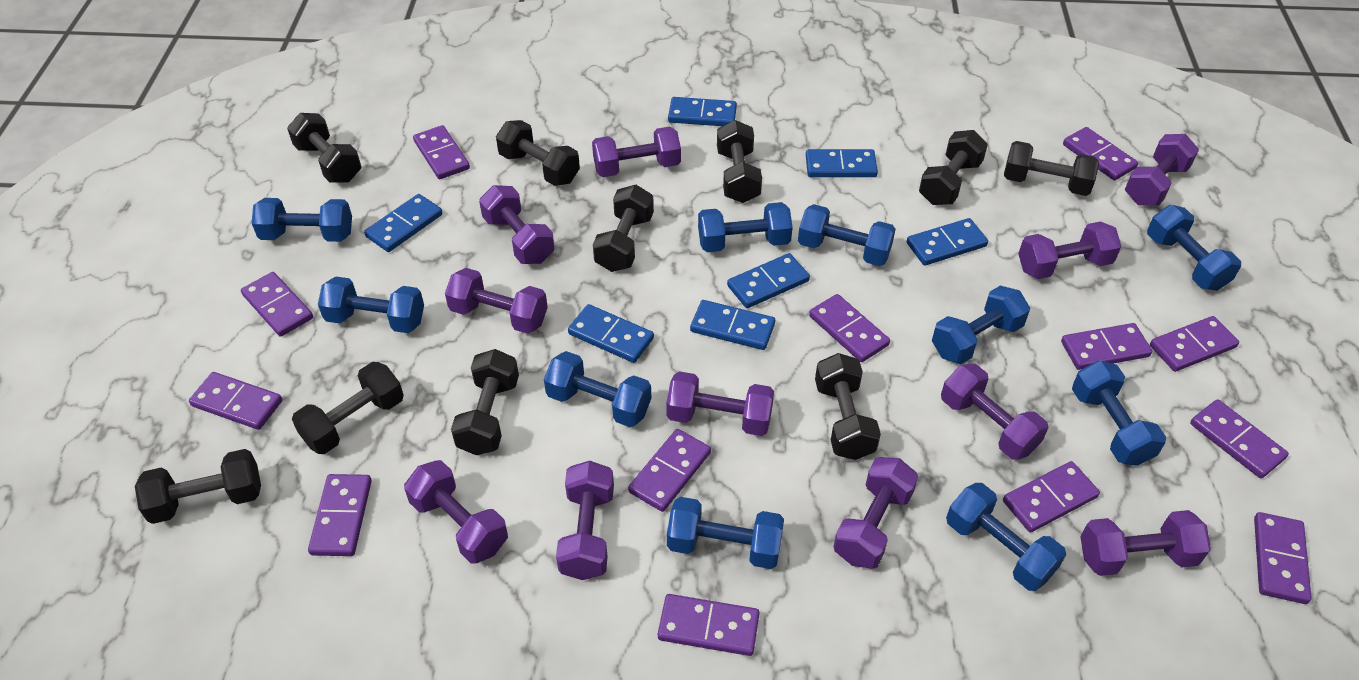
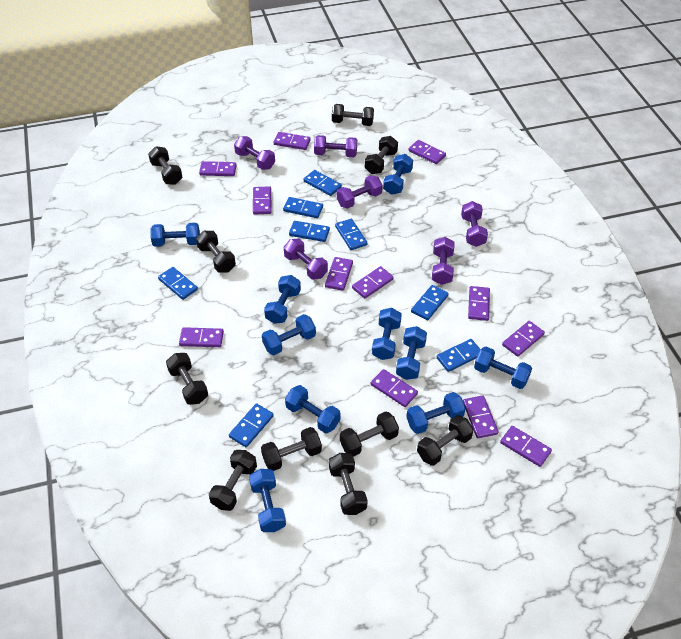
blue domino: 7 -> 8
purple domino: 13 -> 12
purple dumbbell: 11 -> 6

